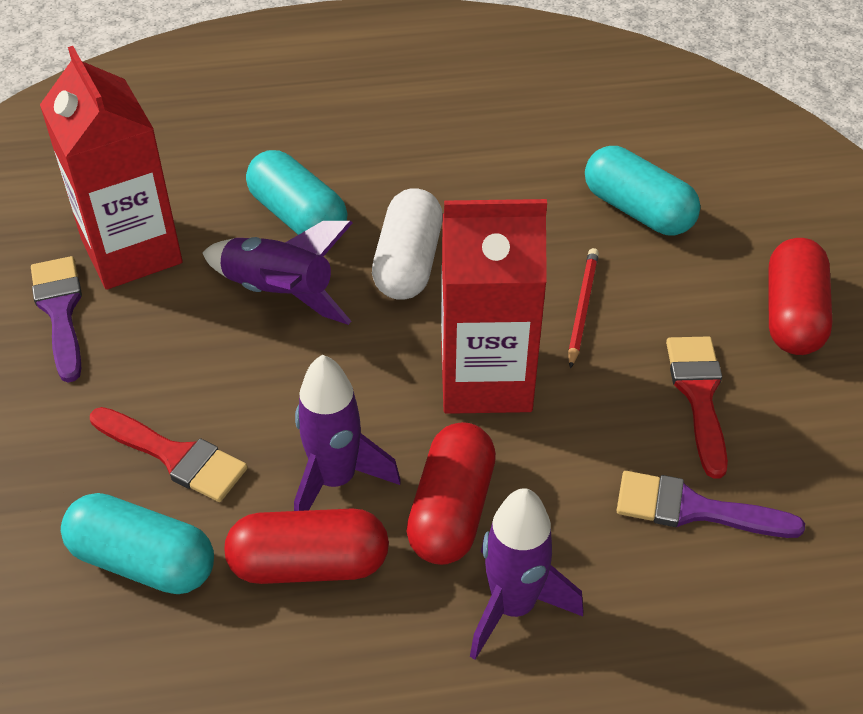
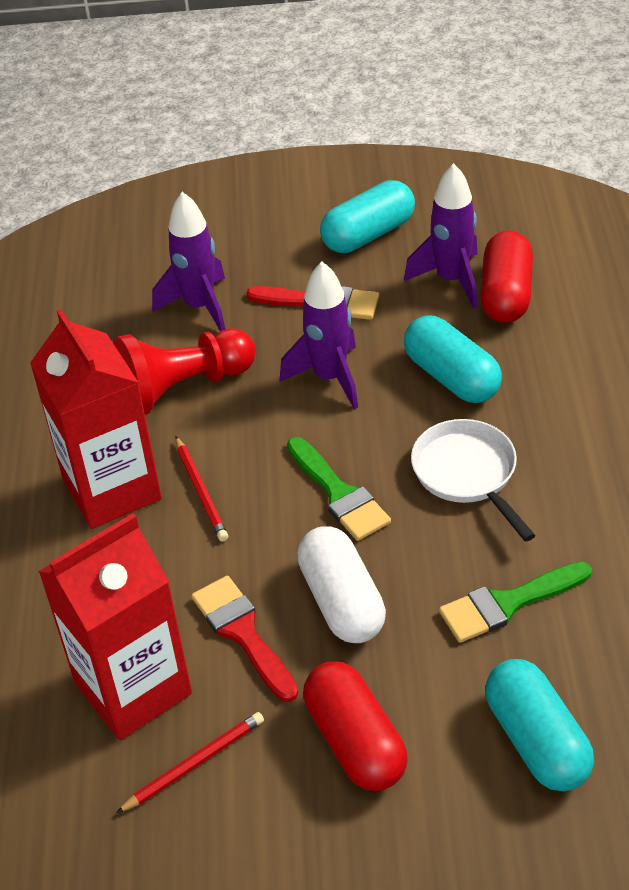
green brush: 0 -> 2
purple brush: 2 -> 0
red capsule: 3 -> 2
red pawn: 0 -> 1
red pencil: 1 -> 2
white pan: 0 -> 1

